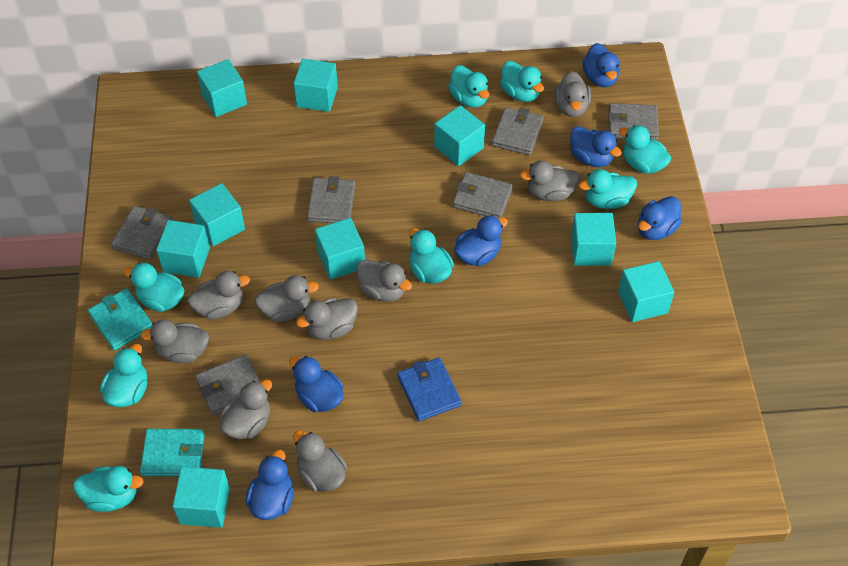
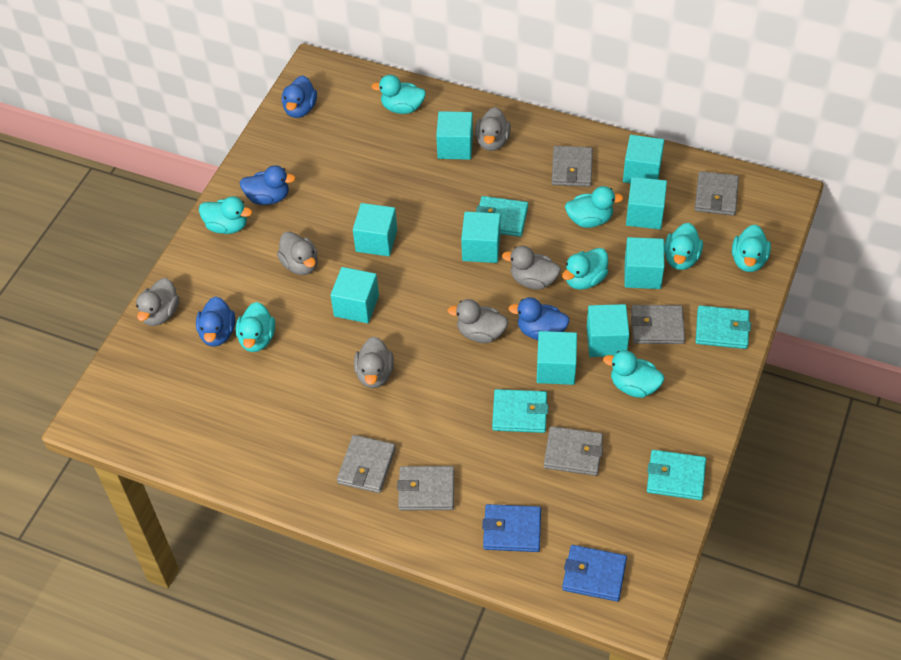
blue duck: 6 -> 4
blue wallet: 1 -> 2
grey duck: 9 -> 6
turquoise wallet: 2 -> 4

